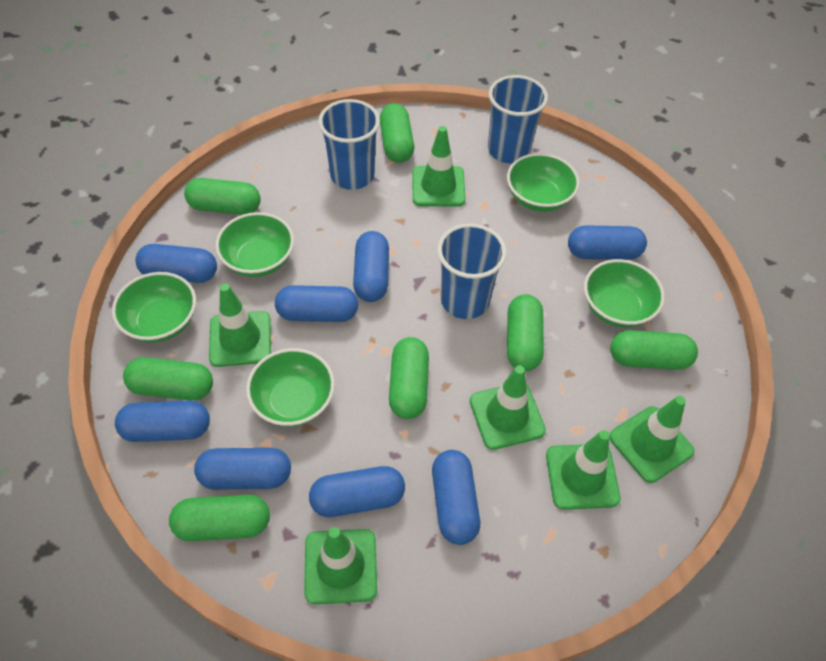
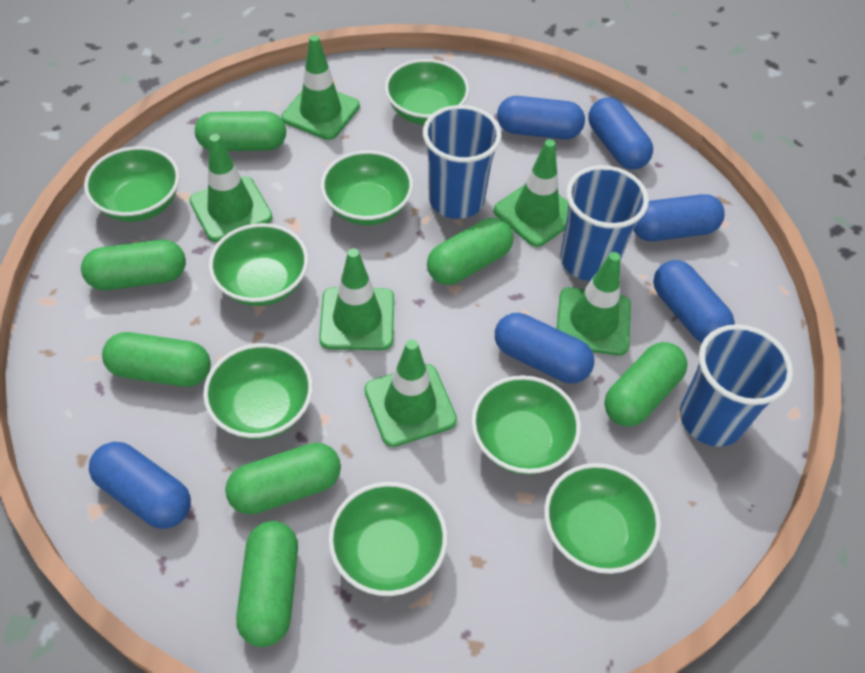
blue capsule: 8 -> 6
green bowl: 5 -> 8

